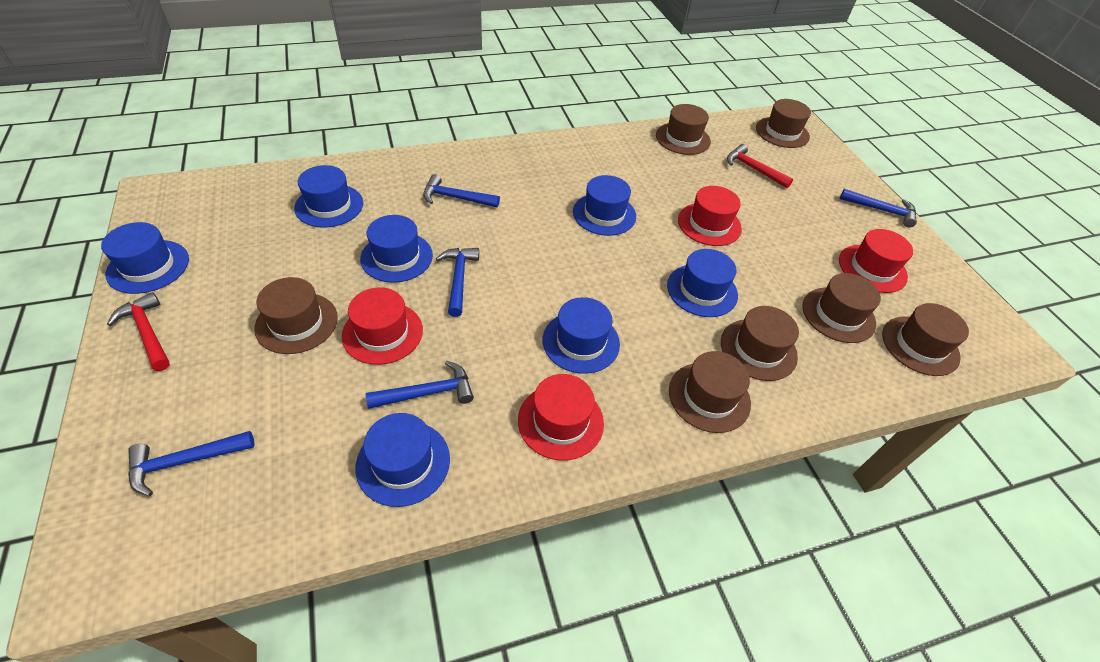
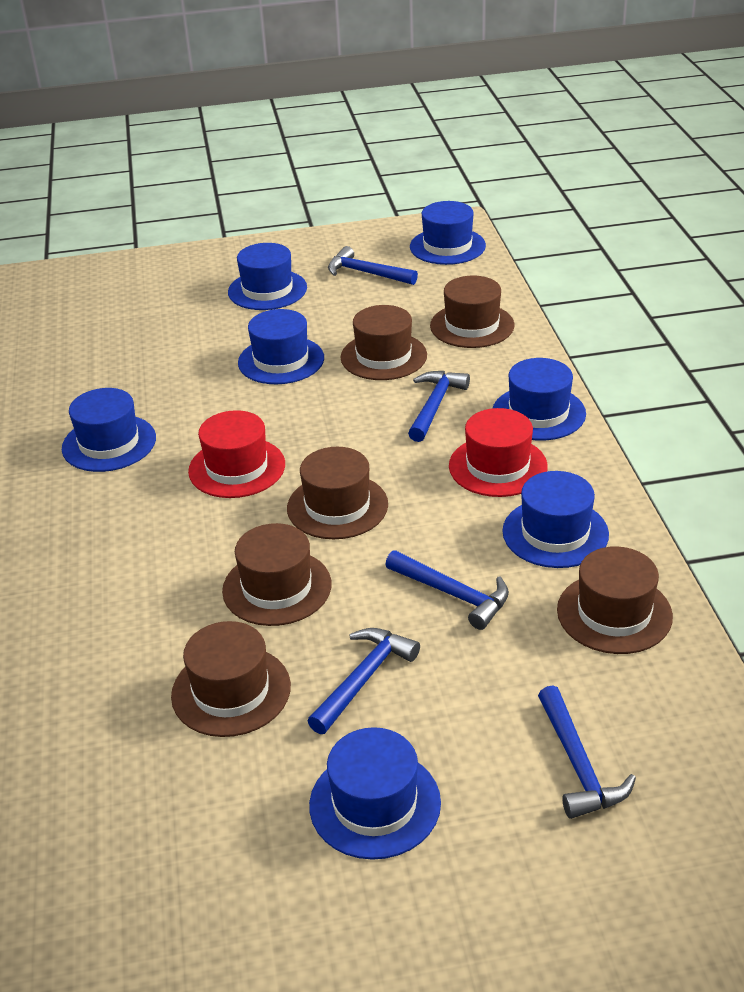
brown hat: 7 -> 6
red hammer: 2 -> 0
red hat: 4 -> 2

